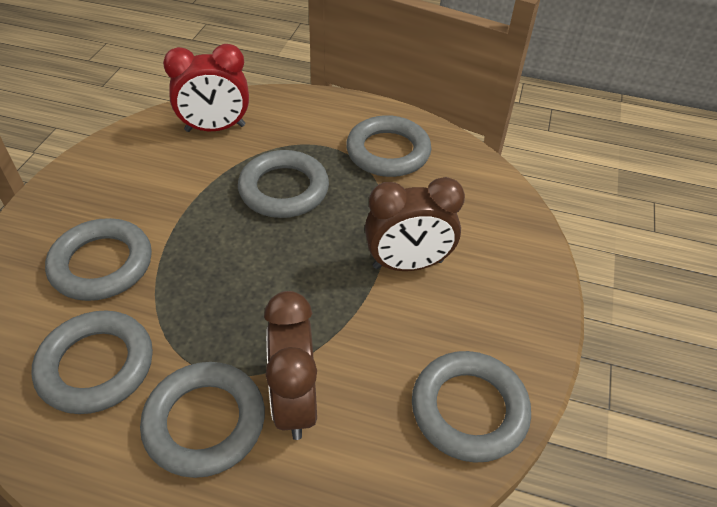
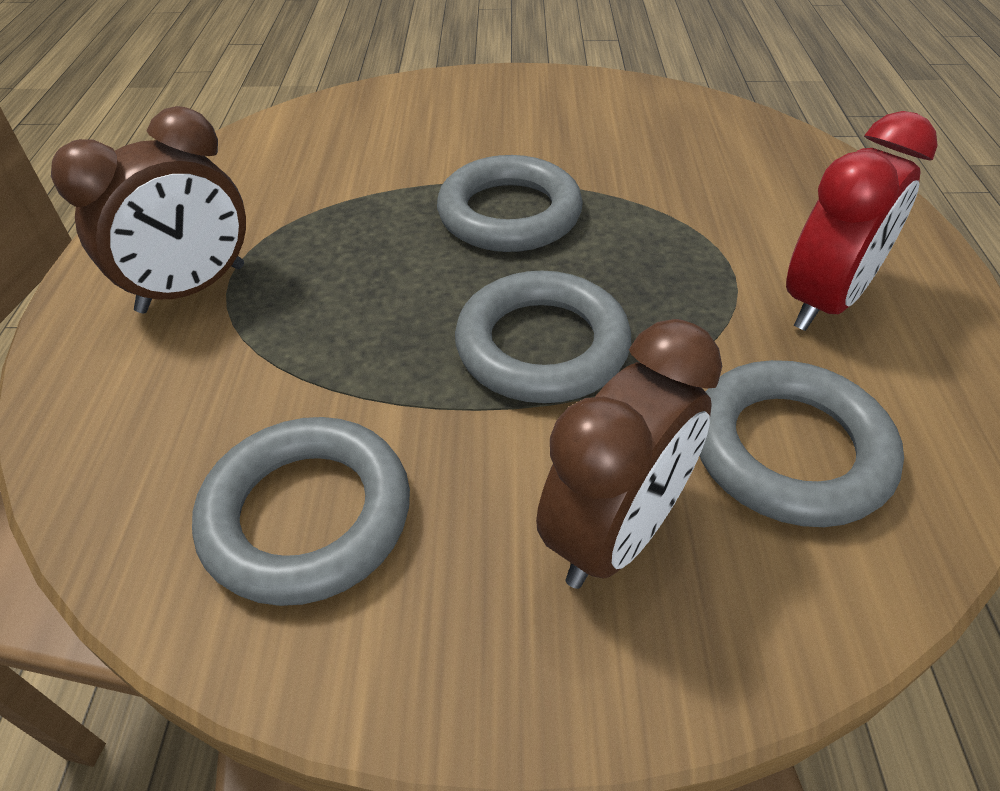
grey ring: 6 -> 4

